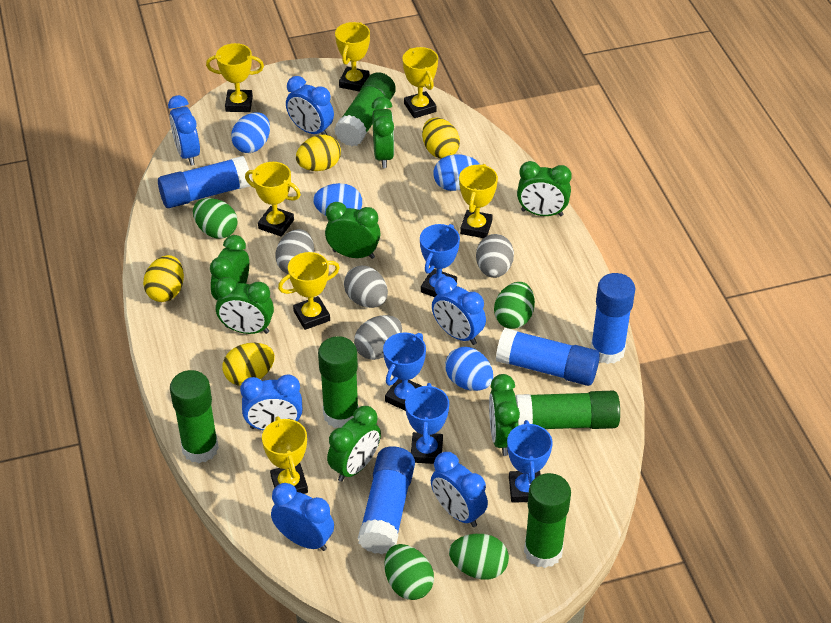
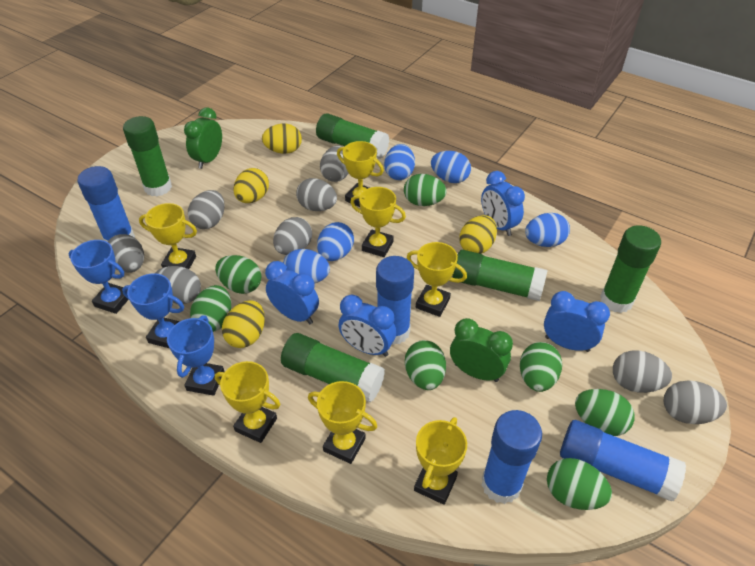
blue clock: 6 -> 4
blue egg: 4 -> 5
blue trophy: 4 -> 3
green clock: 7 -> 2
green egg: 4 -> 7
grey egg: 4 -> 8

